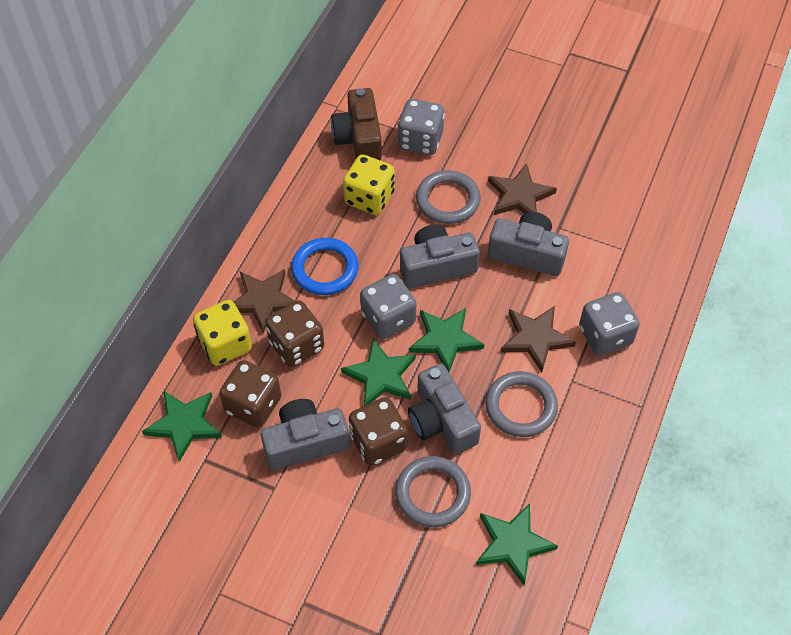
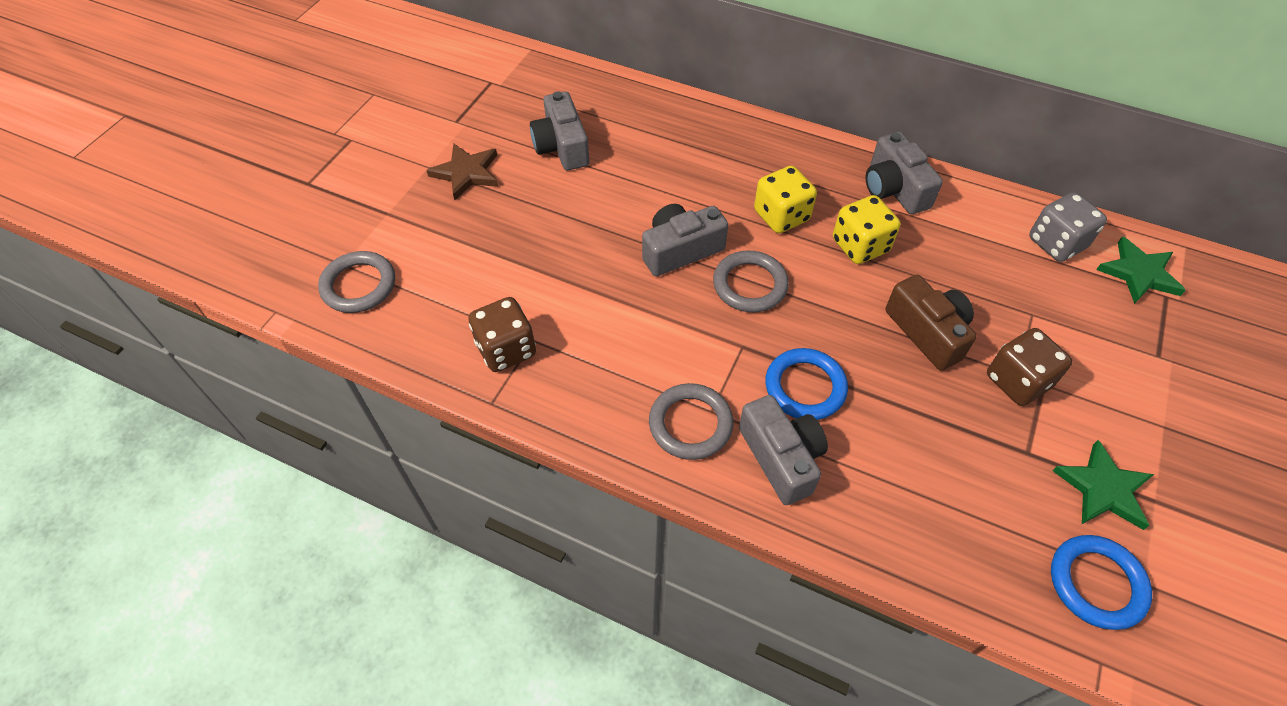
blue ring: 1 -> 2
brown dice: 3 -> 2
brown star: 3 -> 1
green star: 4 -> 2
grey dice: 3 -> 1

